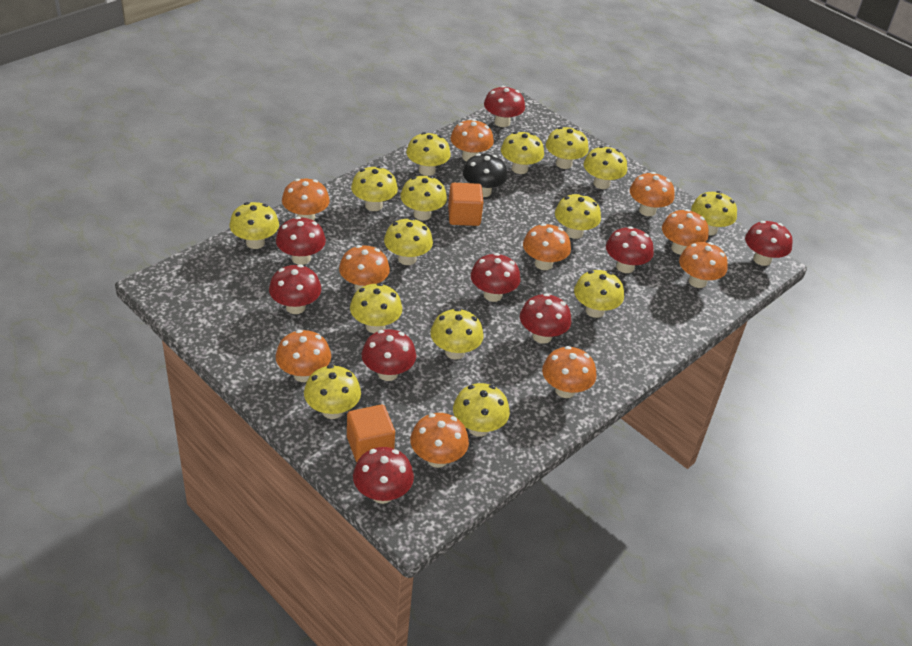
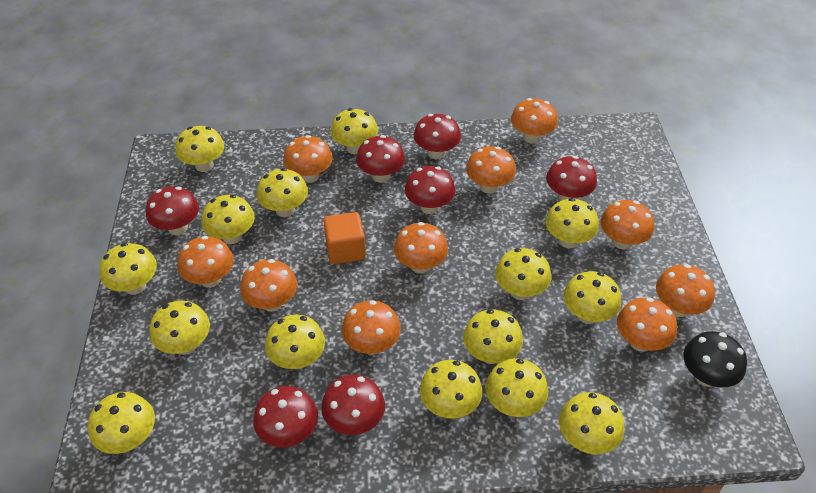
orange cube: 2 -> 1
red mushroom: 9 -> 7

